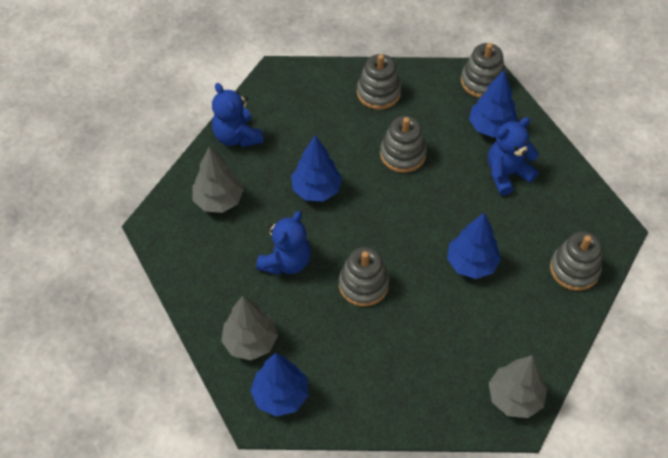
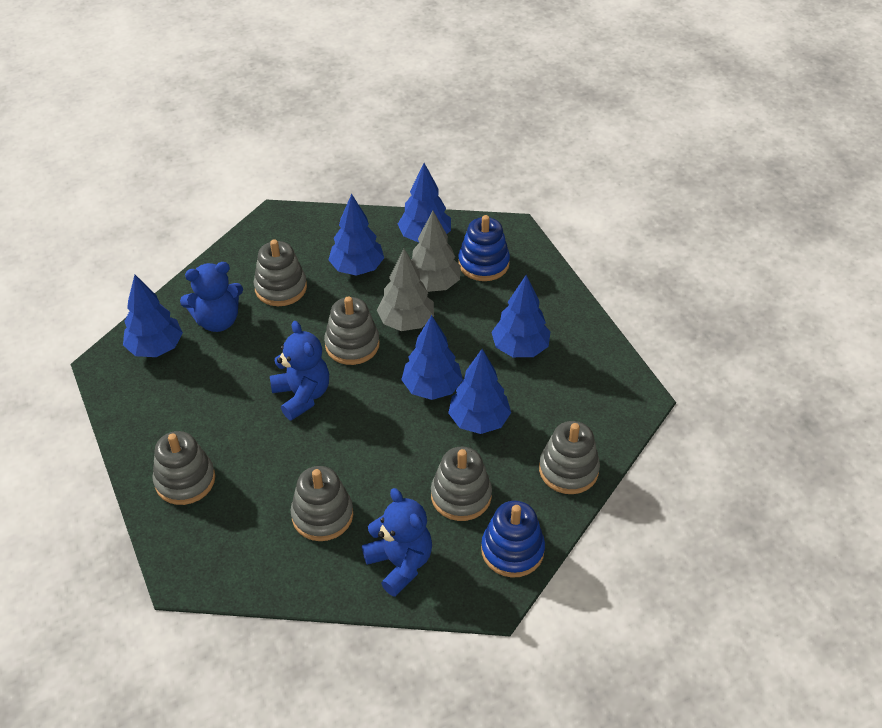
blue stacking toy: 0 -> 2
blue tree: 4 -> 6
grey stacking toy: 5 -> 6
grey tree: 3 -> 2

